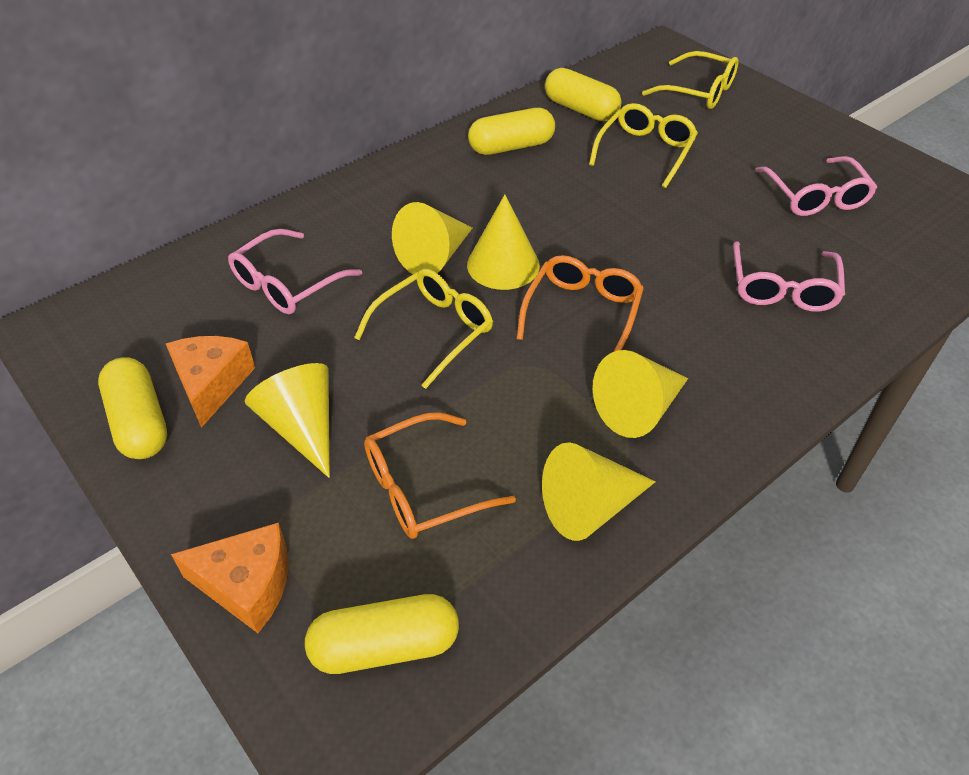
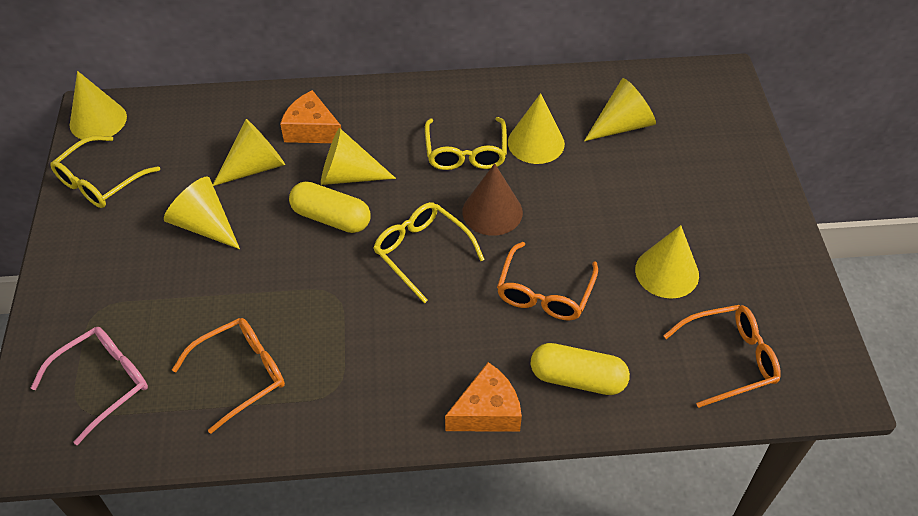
brown cone: 0 -> 1
orange glasses: 2 -> 3
pink glasses: 3 -> 1
yellow capsule: 4 -> 2
yellow cone: 5 -> 7

